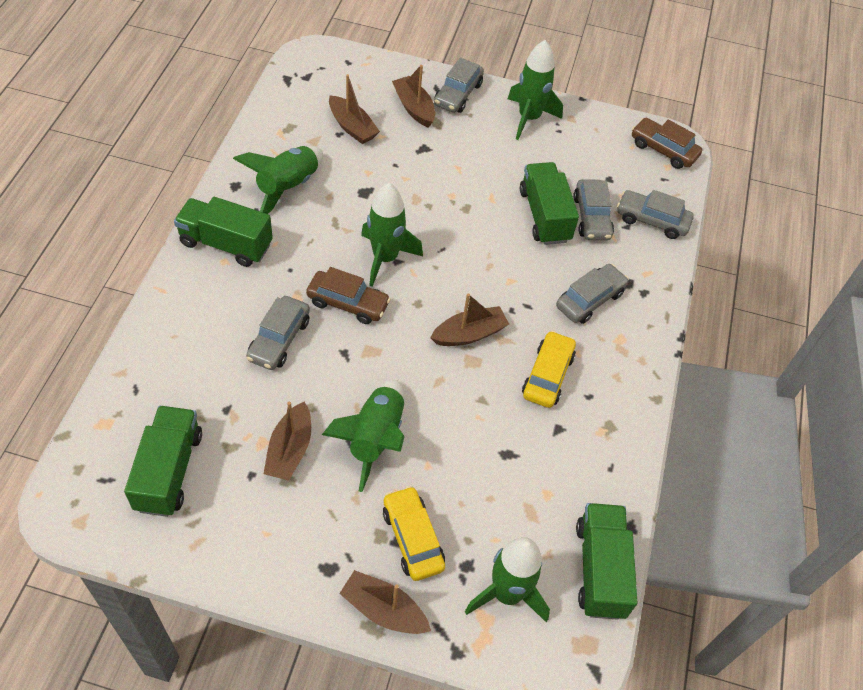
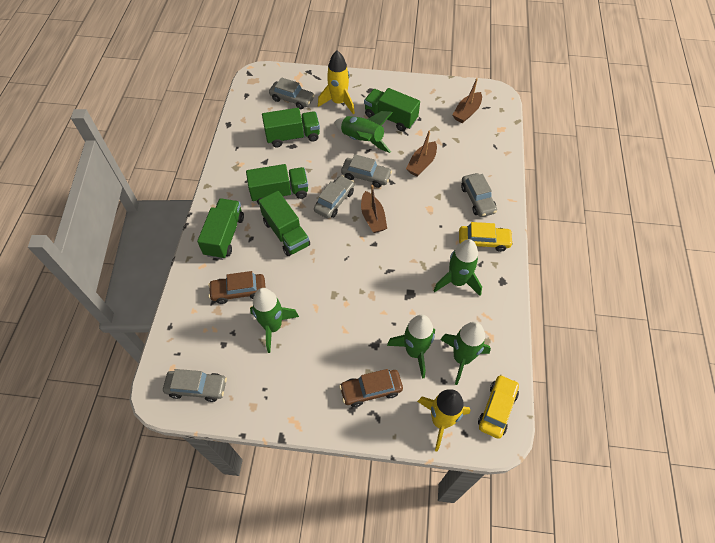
brown boat: 5 -> 3
green truck: 4 -> 5
yellow rocket: 0 -> 2

